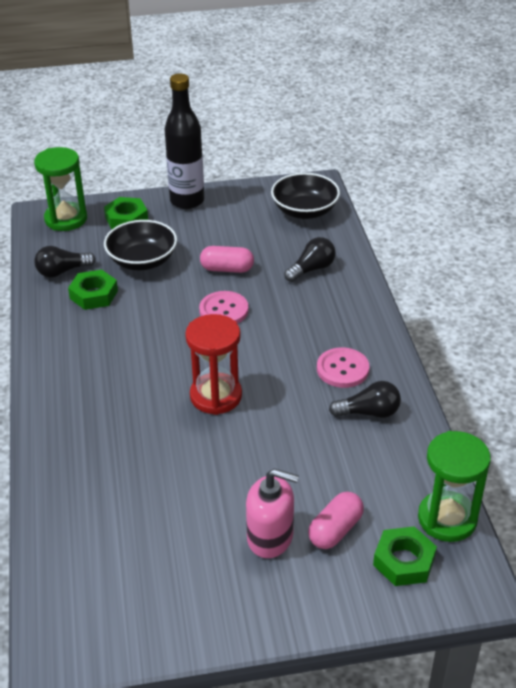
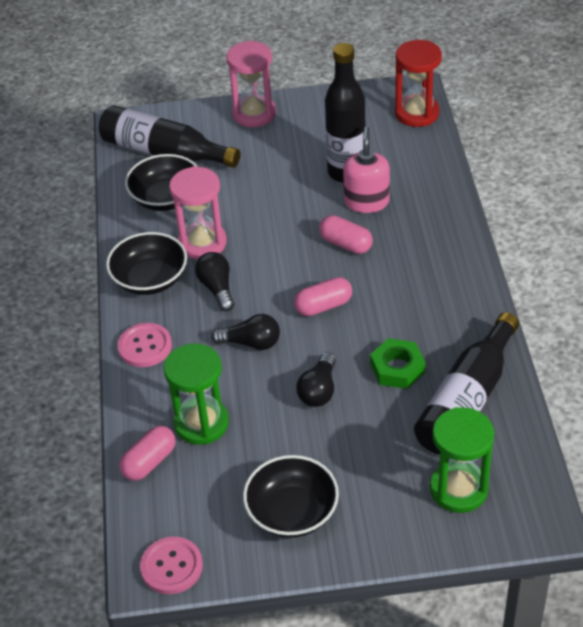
black bottle: 1 -> 3
black bowl: 2 -> 3
green nut: 3 -> 1
pink capsule: 2 -> 3
pink hourglass: 0 -> 2

